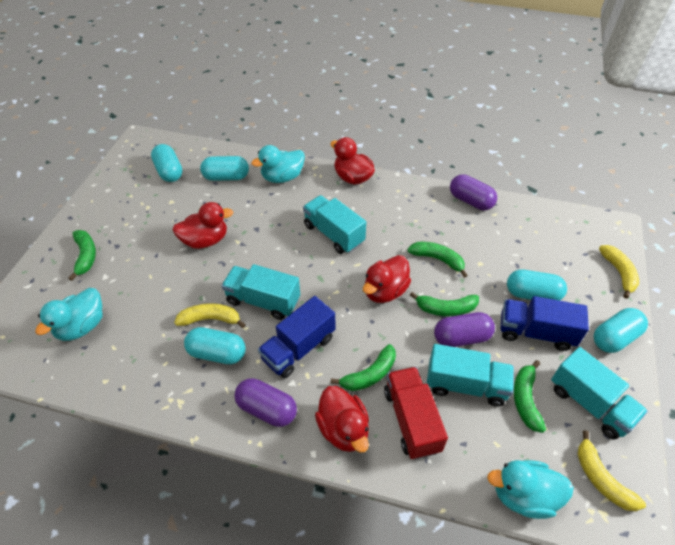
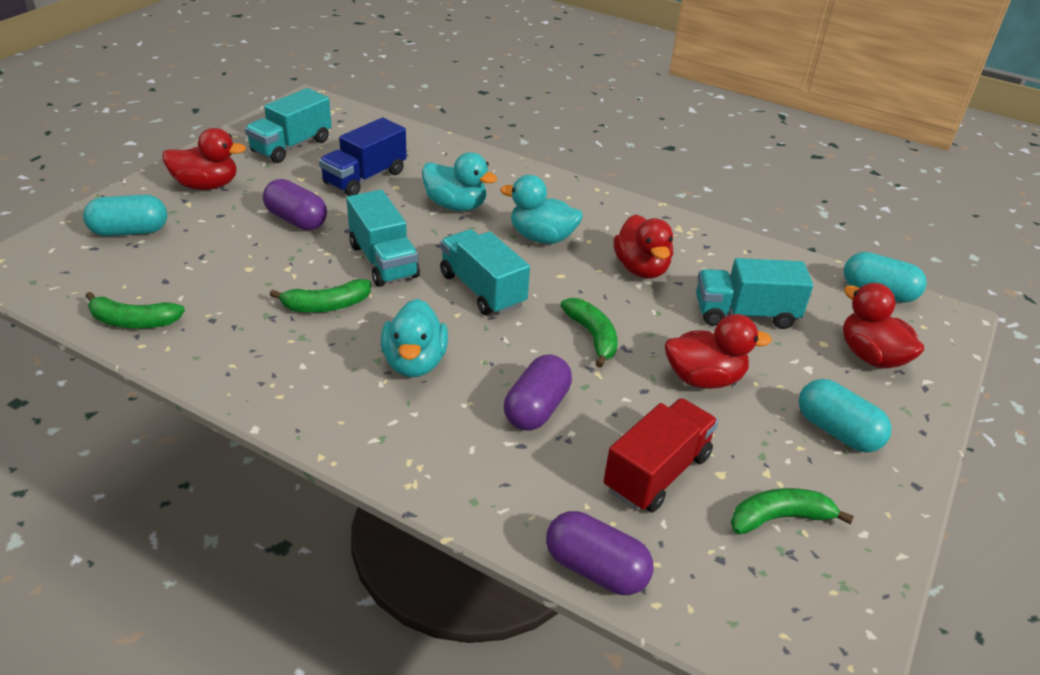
blue truck: 2 -> 1
green banana: 5 -> 4
turquoise capsule: 5 -> 3
yellow banana: 3 -> 0

